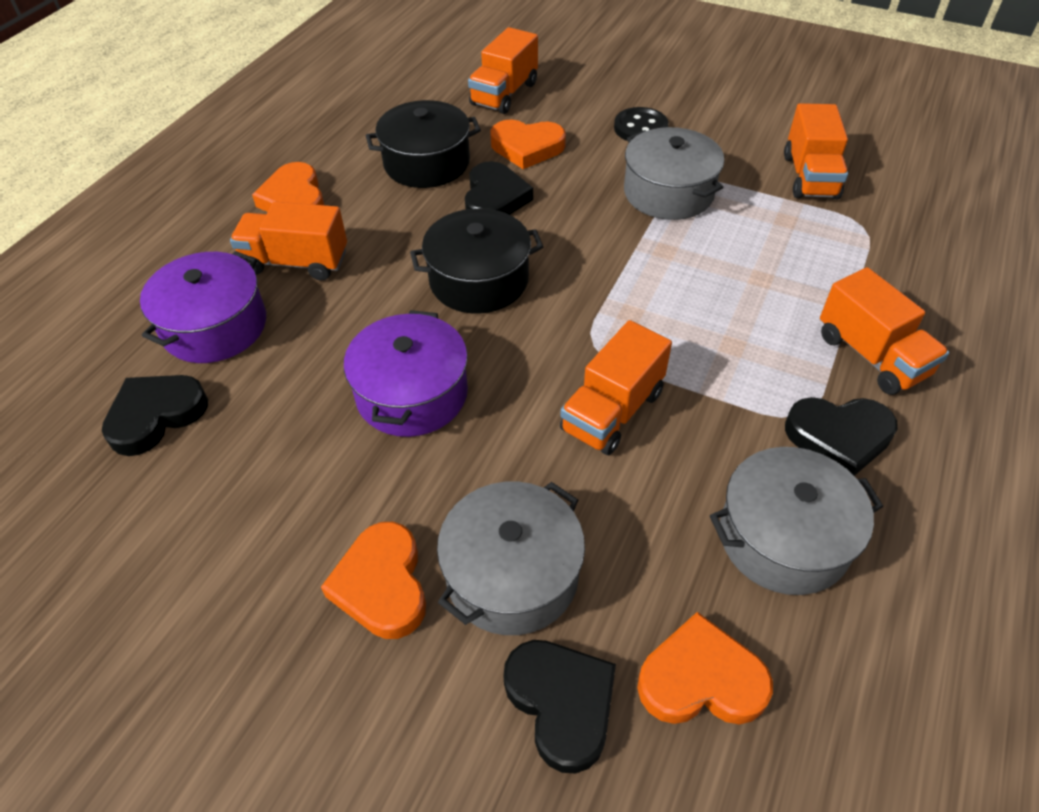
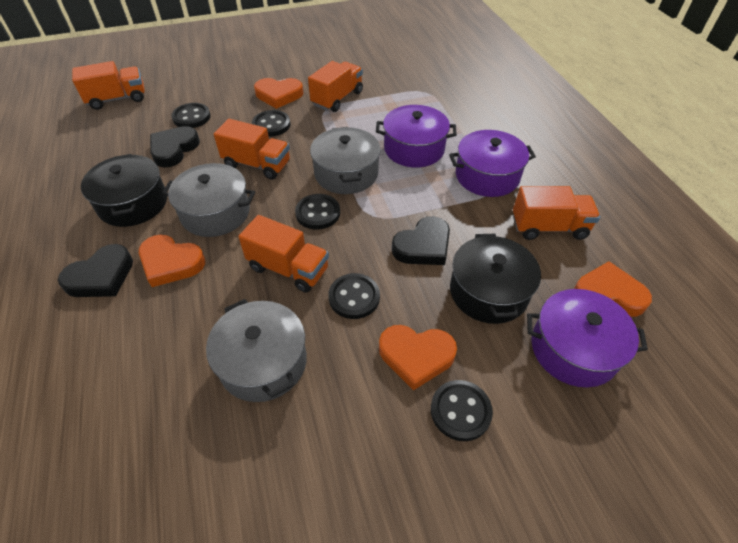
black button: 1 -> 5
black heart: 4 -> 3
purple pot: 2 -> 3

